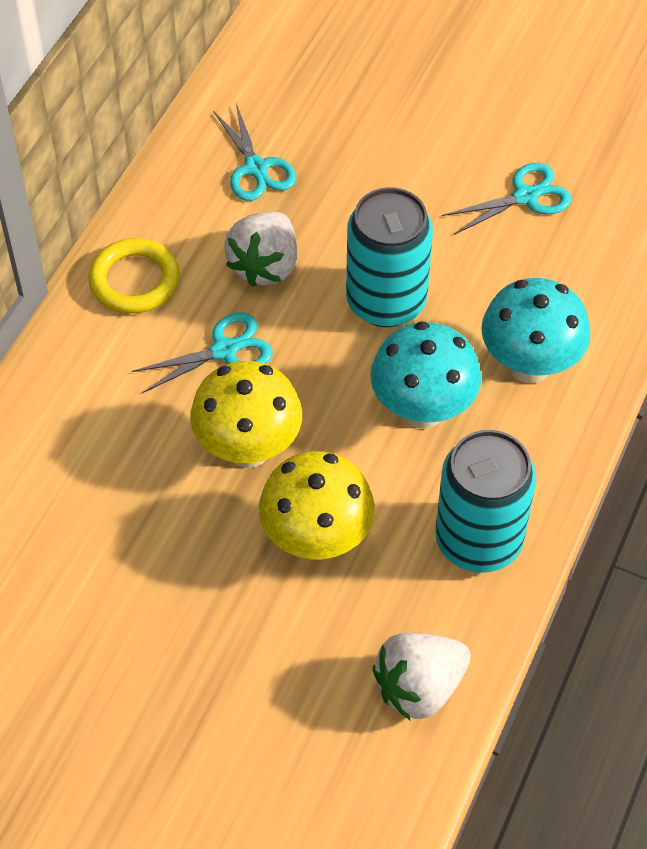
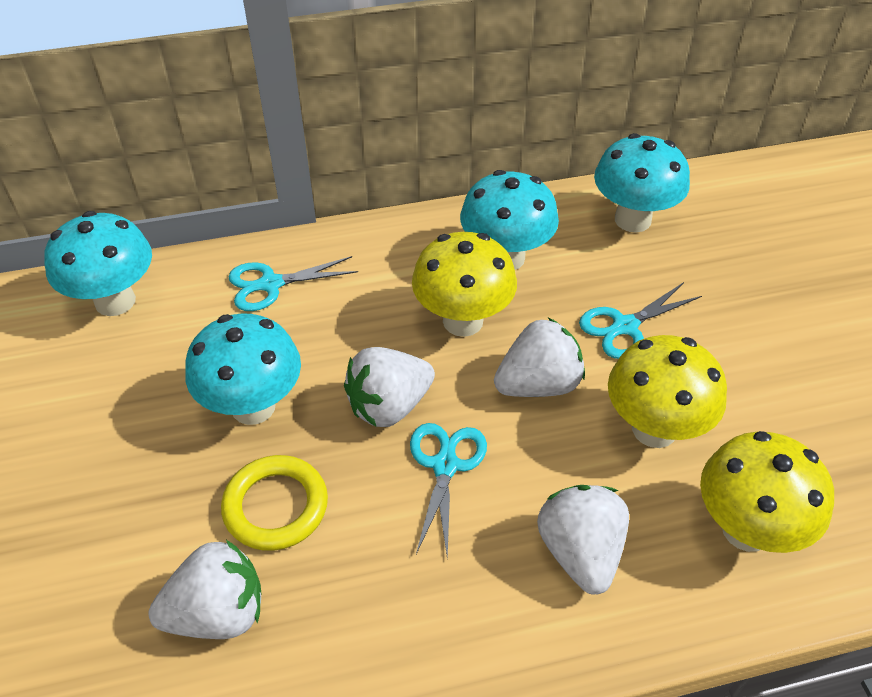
turquoise can: 2 -> 0
turquoise mushroom: 2 -> 4
white strawberry: 2 -> 4
yellow mushroom: 2 -> 3

